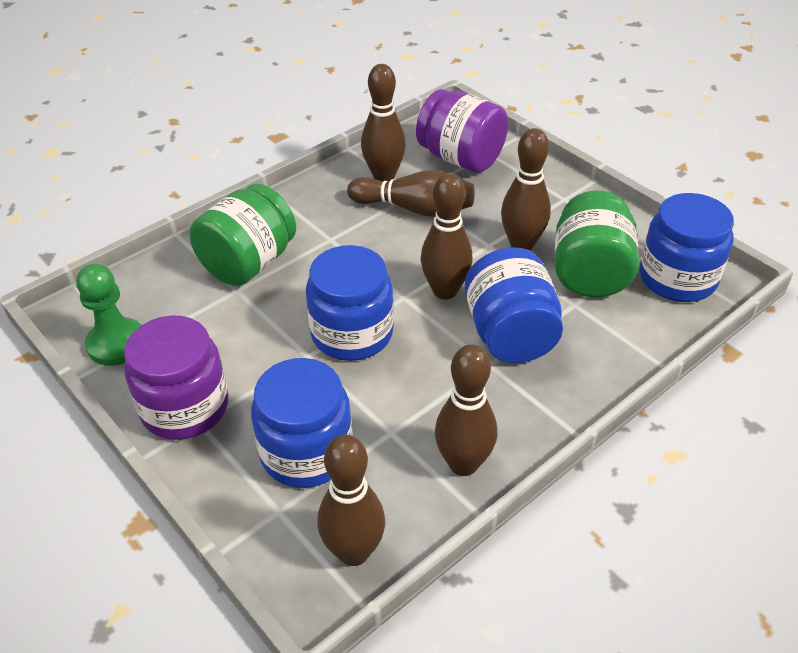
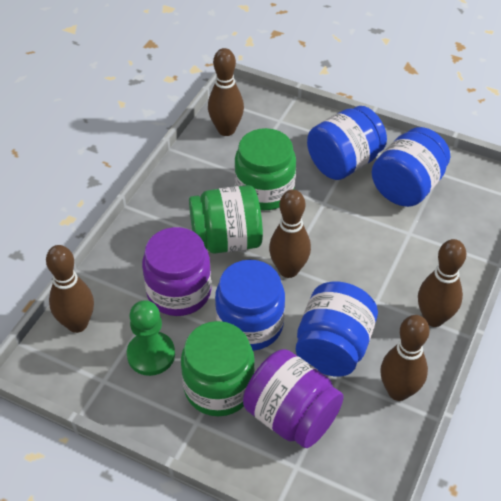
brown bowling pin: 6 -> 5
green jar: 2 -> 3

